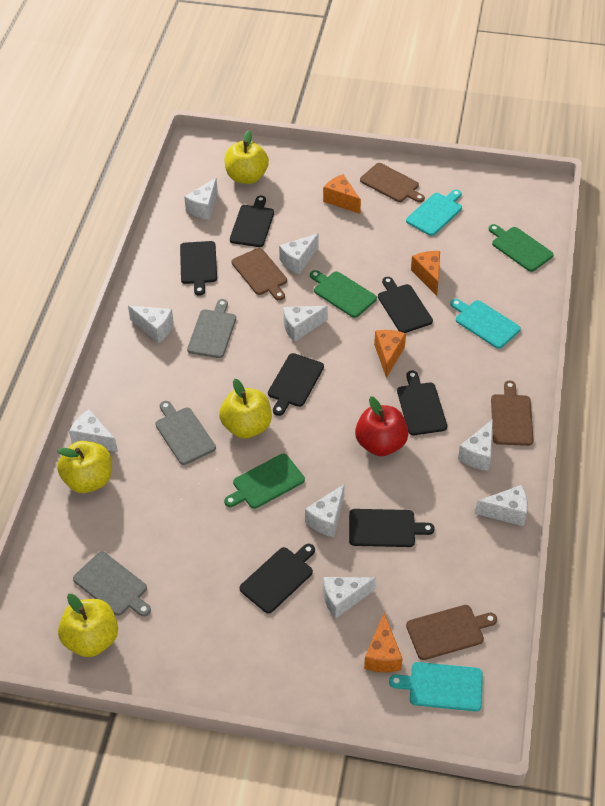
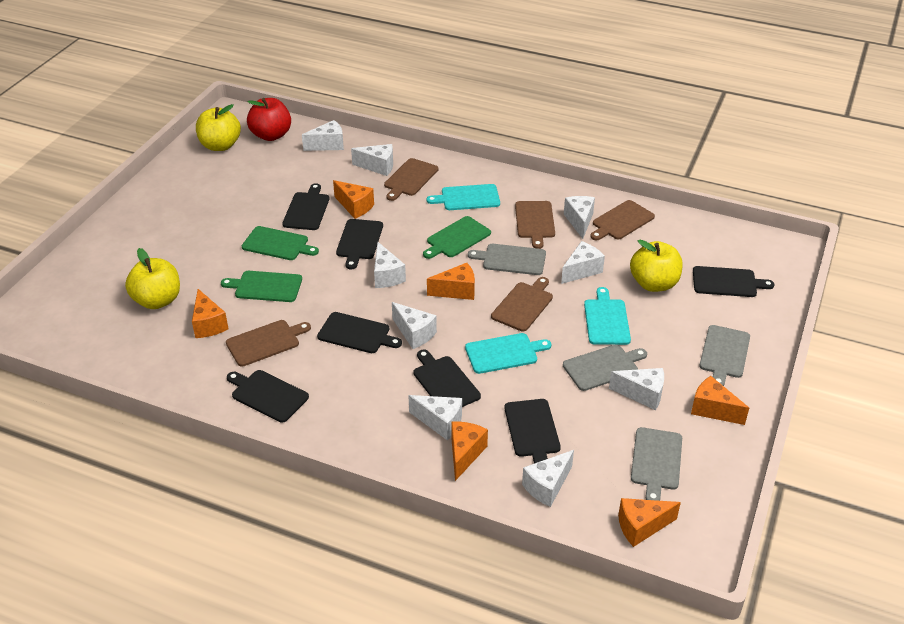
brown cutting board: 4 -> 5
grey cutting board: 3 -> 4
orange cheese: 4 -> 6
yellow apple: 4 -> 3

